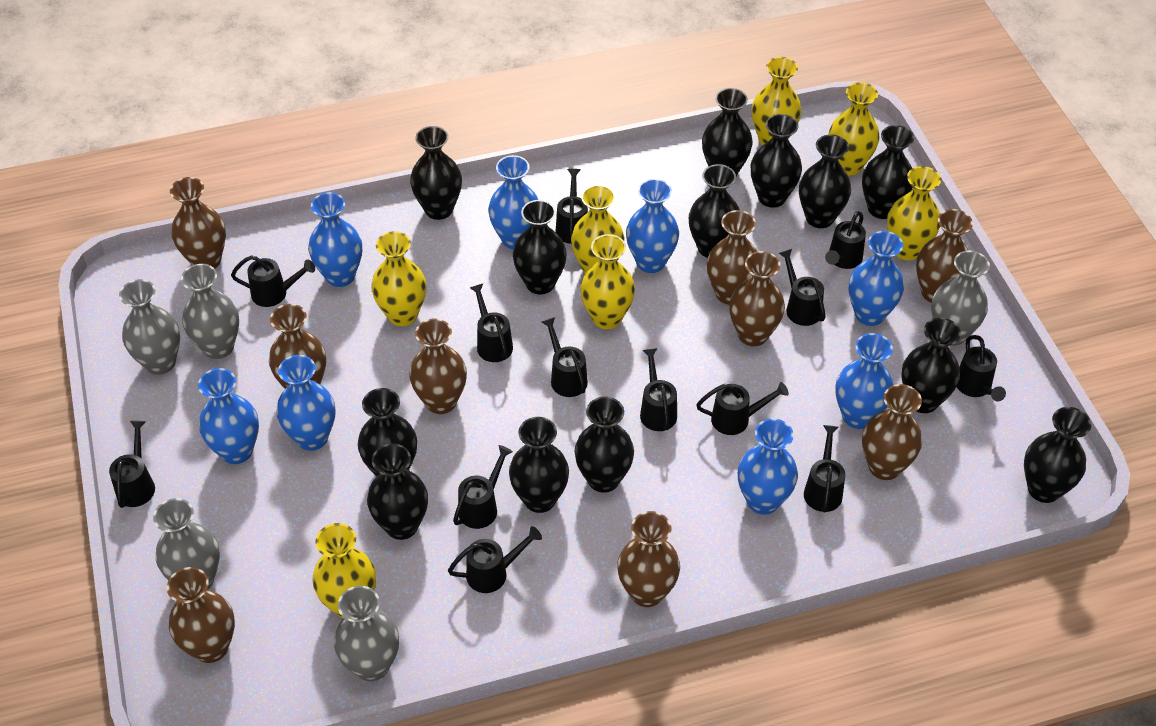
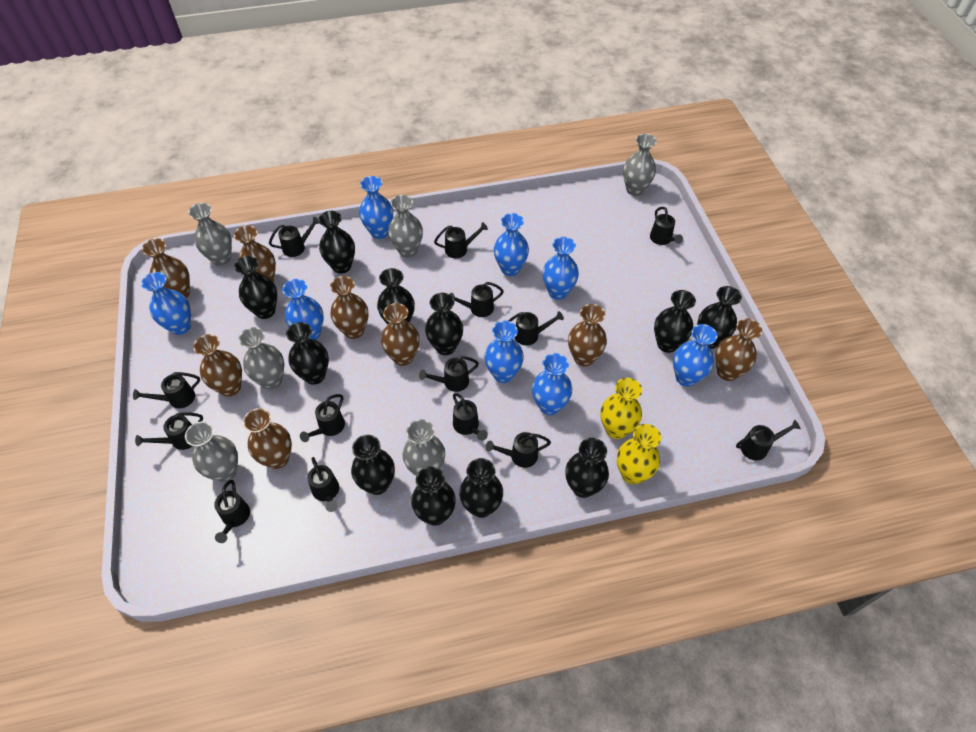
black vase: 13 -> 11
black watering can: 13 -> 14
brown vase: 9 -> 8
grey vase: 5 -> 6
yellow vase: 7 -> 2

